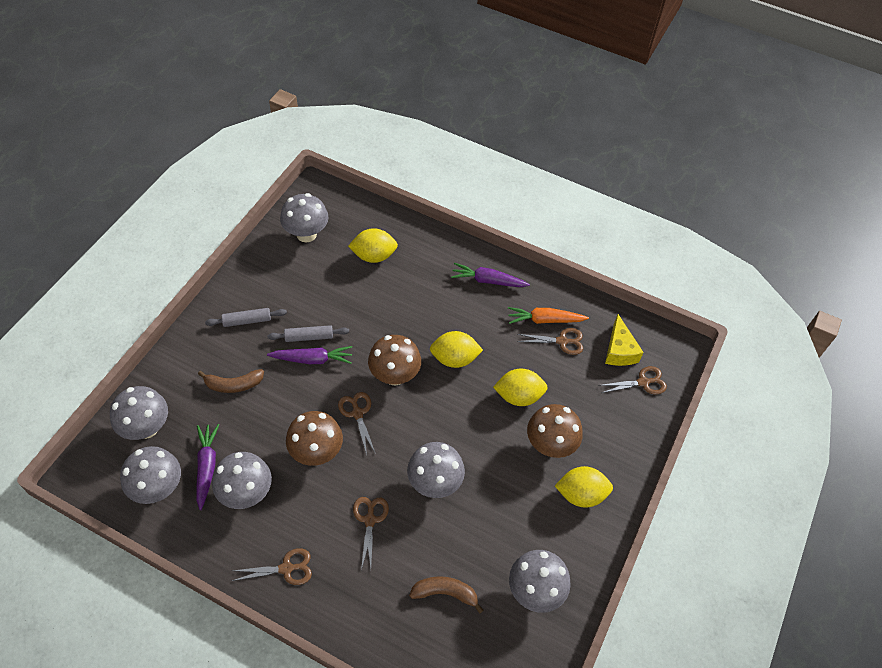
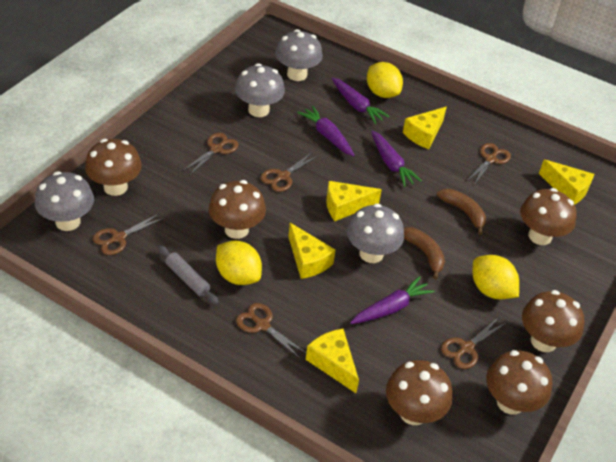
brown mushroom: 3 -> 6
brown scissors: 5 -> 6
grey mushroom: 6 -> 4
grey rolling pin: 2 -> 1
orange carrot: 1 -> 0
purple carrot: 3 -> 4
yellow cheese: 1 -> 5
yellow lemon: 4 -> 3

